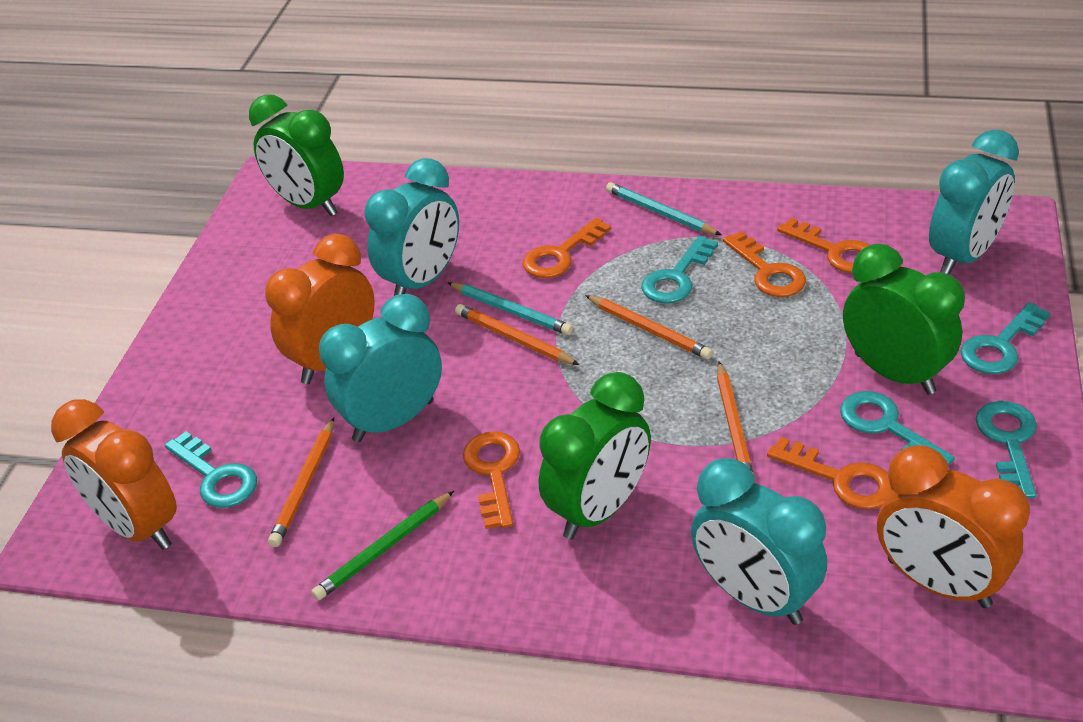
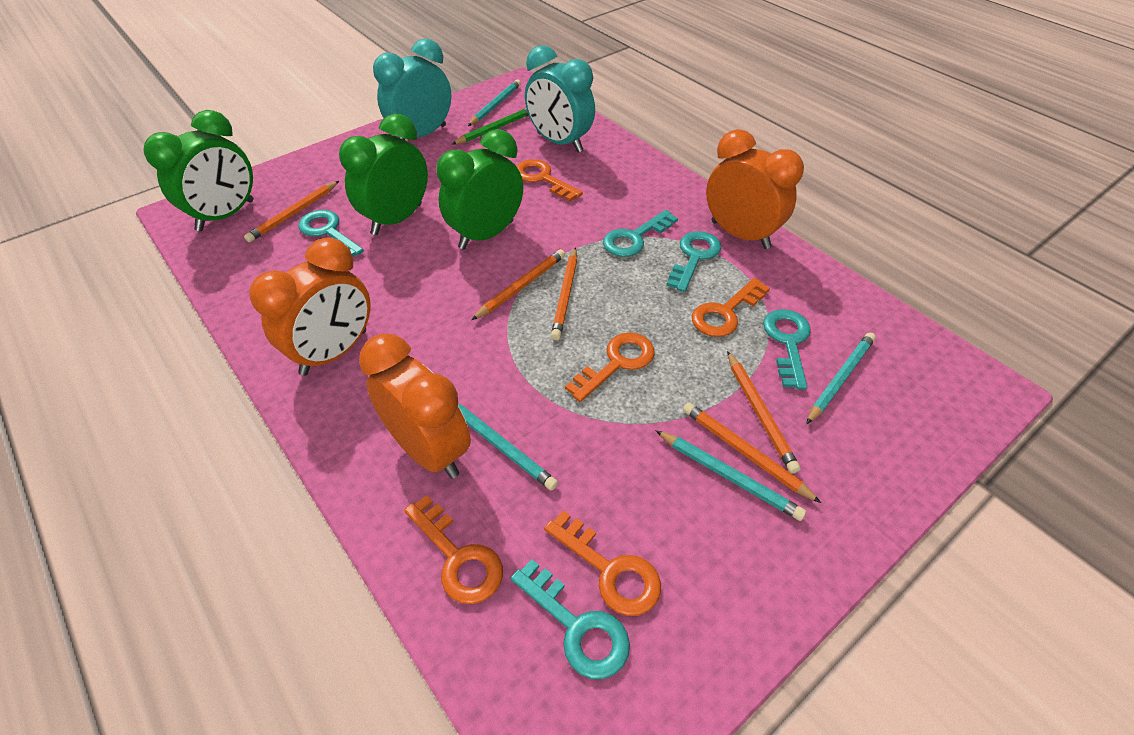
orange pencil: 4 -> 5
turquoise clock: 4 -> 2
turquoise pencil: 2 -> 4

